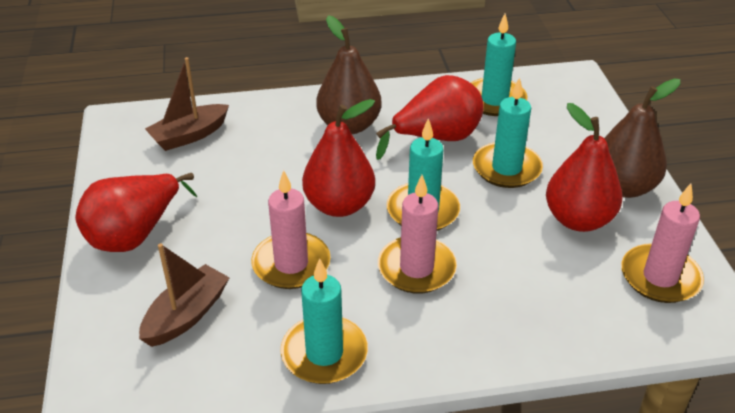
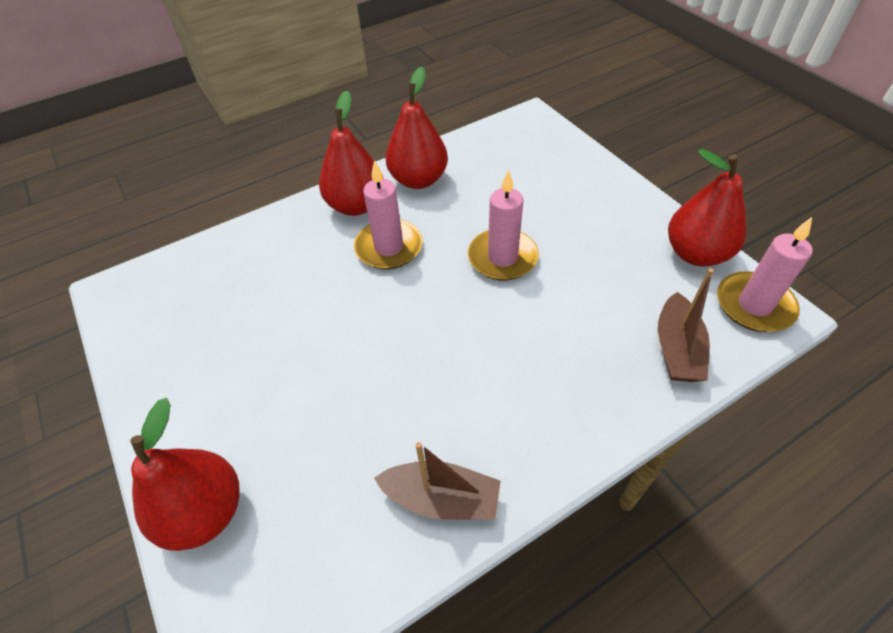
brown pear: 2 -> 0
turquoise candle: 4 -> 0

